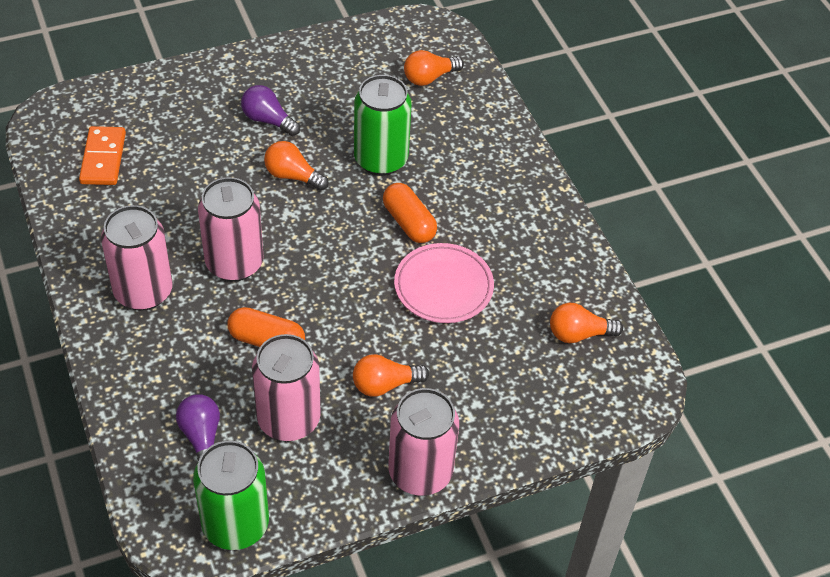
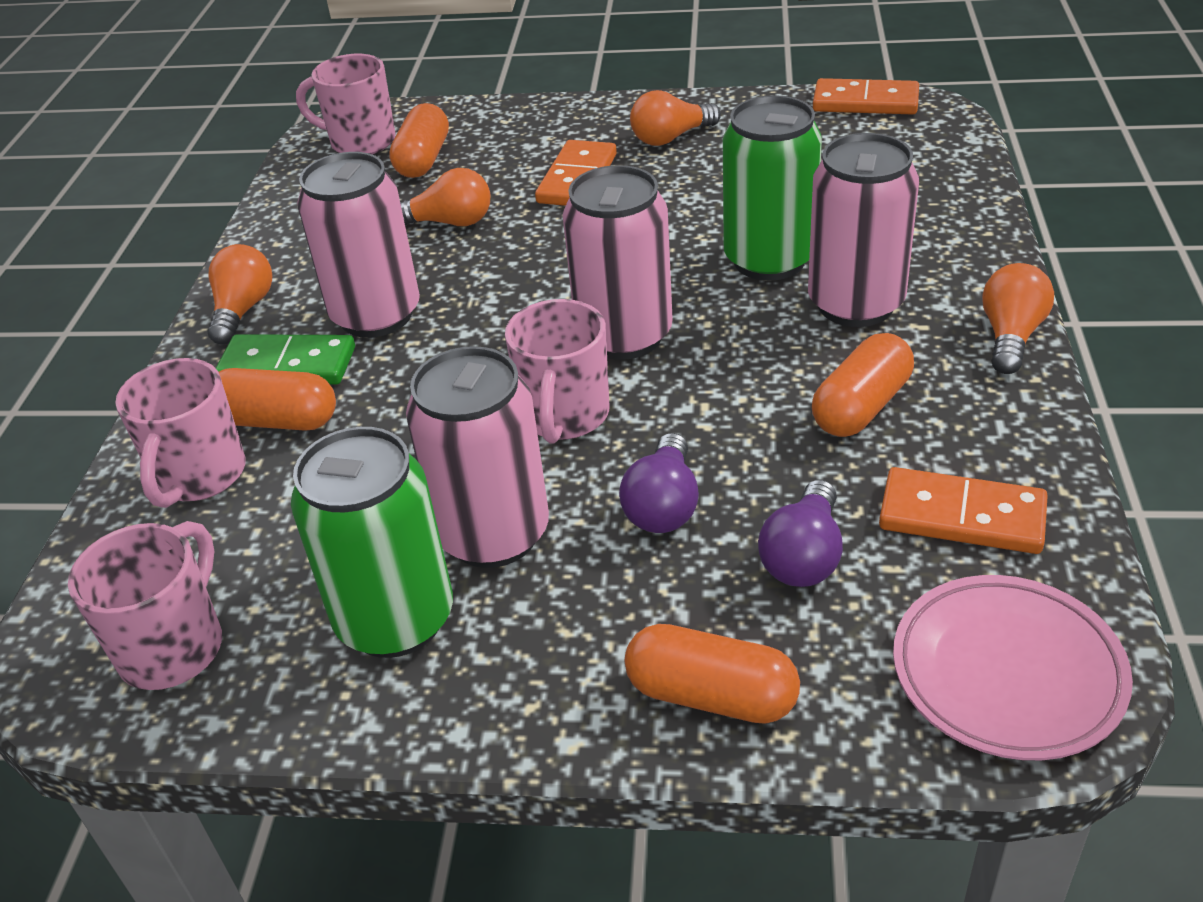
green domino: 0 -> 1
orange capsule: 2 -> 4
orange domino: 1 -> 3
pink mug: 0 -> 4

